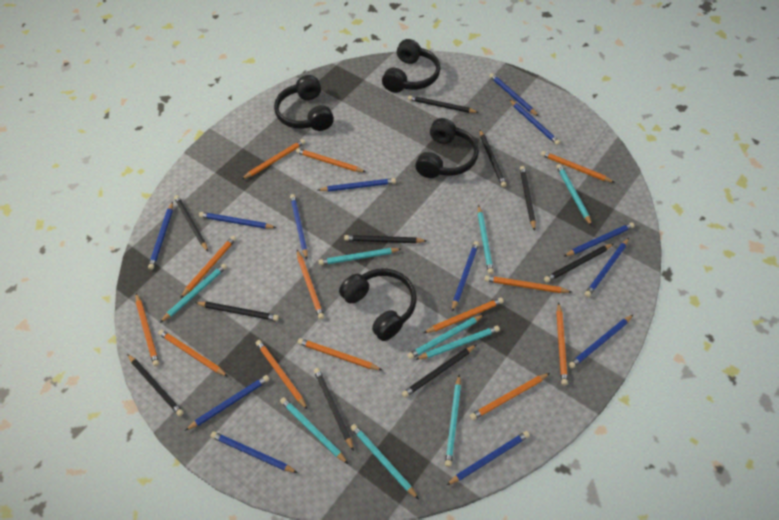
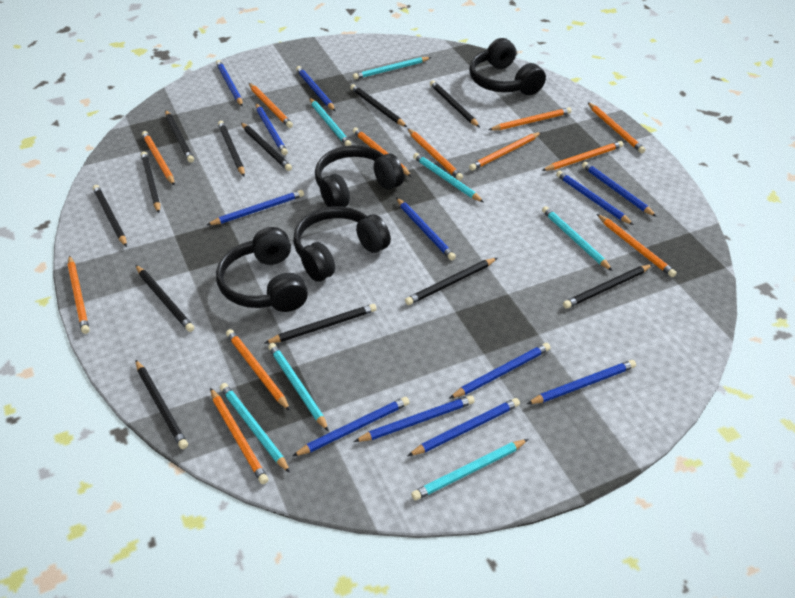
black pencil: 10 -> 12
blue pencil: 13 -> 12
orange pencil: 13 -> 12
turquoise pencil: 9 -> 7

